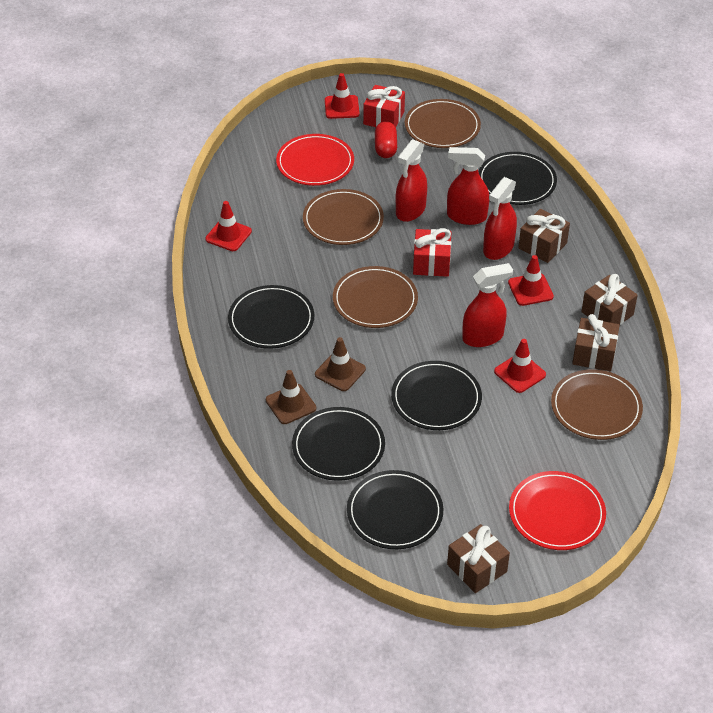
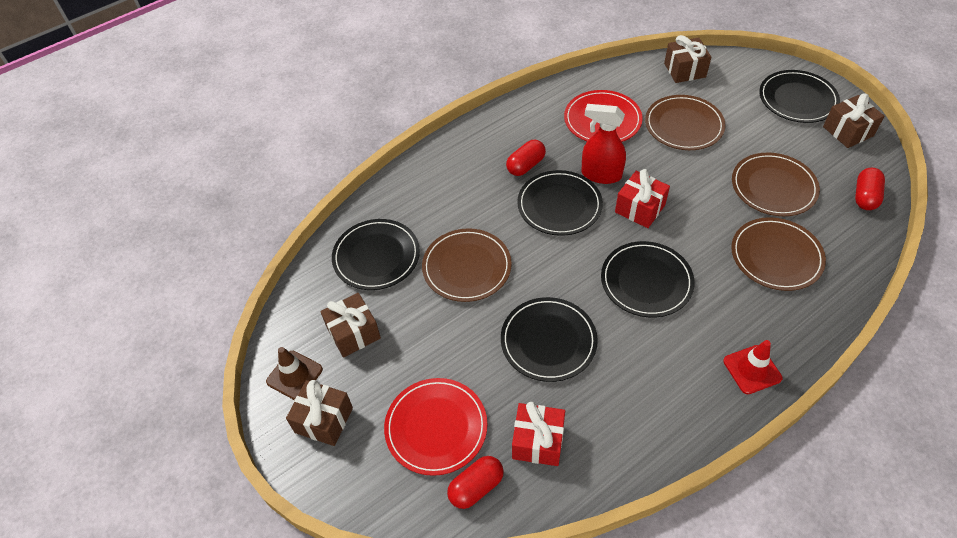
brown traffic cone: 2 -> 1
red capsule: 1 -> 3
red spray bottle: 4 -> 1
red traffic cone: 4 -> 1

